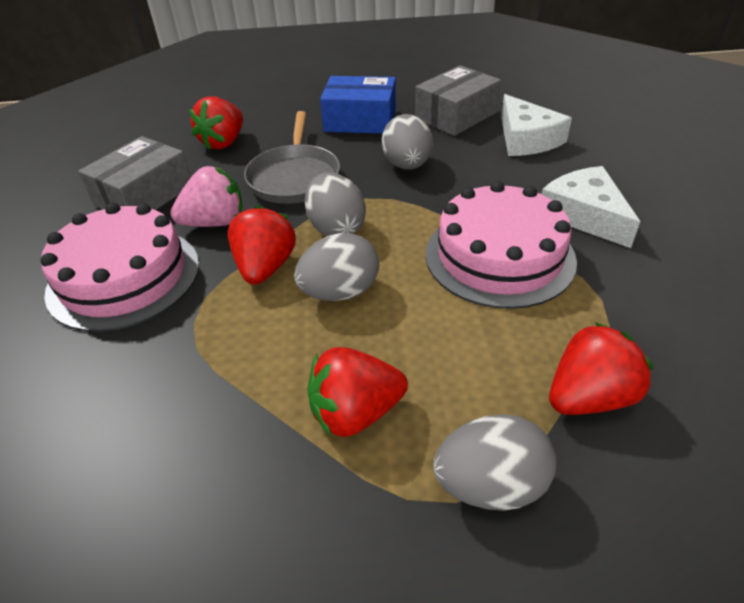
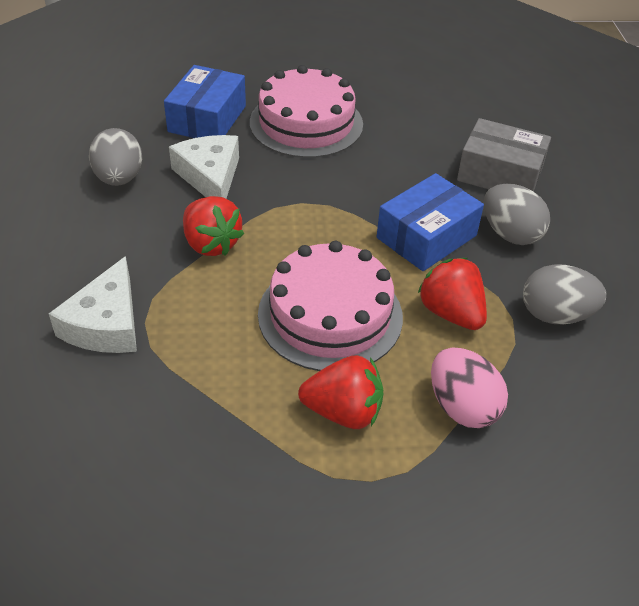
blue box: 1 -> 2
grey box: 2 -> 1
grey egg: 4 -> 3
grey pan: 1 -> 0
pink egg: 0 -> 1
pink strawberry: 1 -> 0
red strawberry: 4 -> 3

